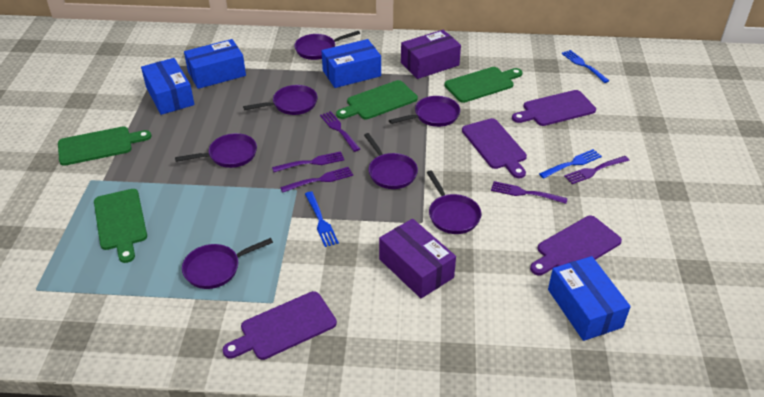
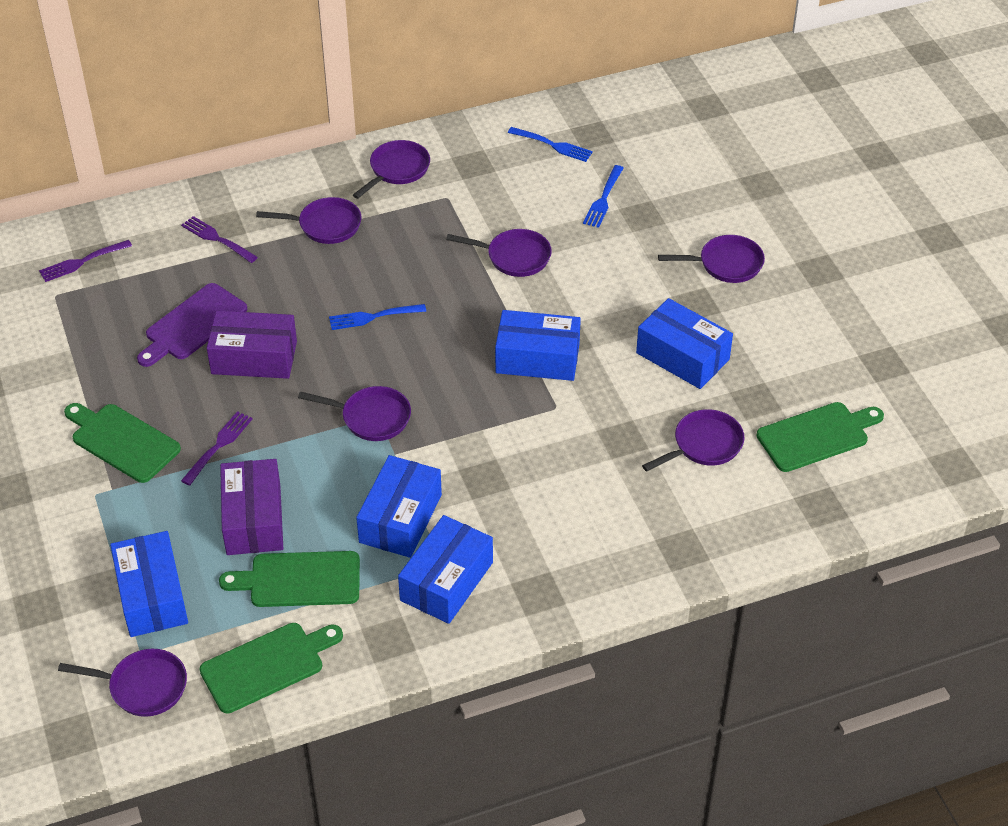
blue box: 4 -> 5
purple cutting board: 4 -> 1
purple fork: 5 -> 3

